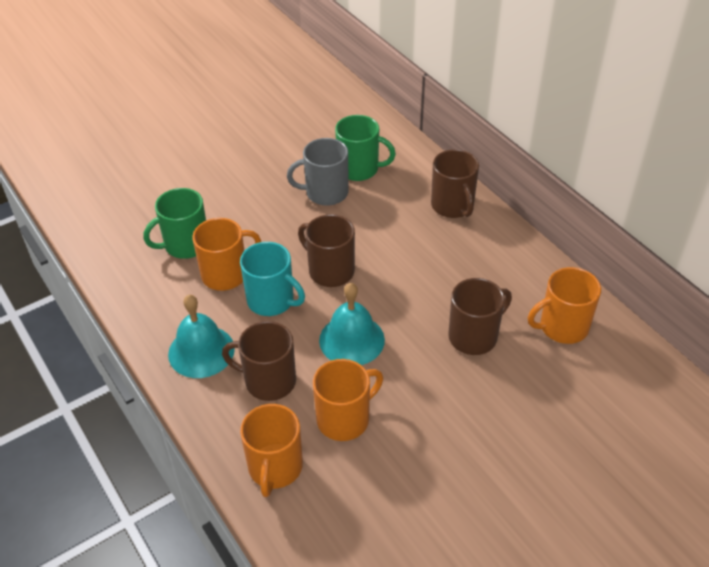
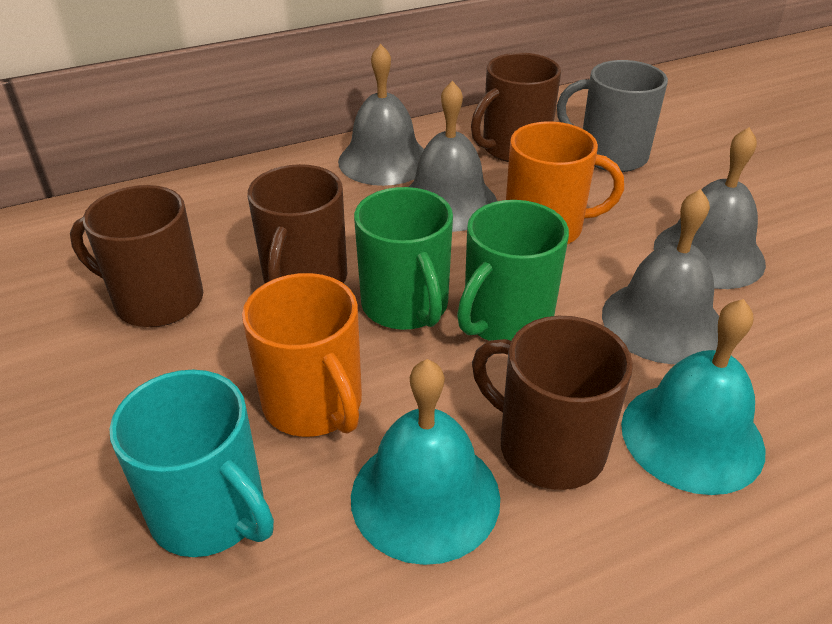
grey bell: 0 -> 4
orange mug: 4 -> 2

